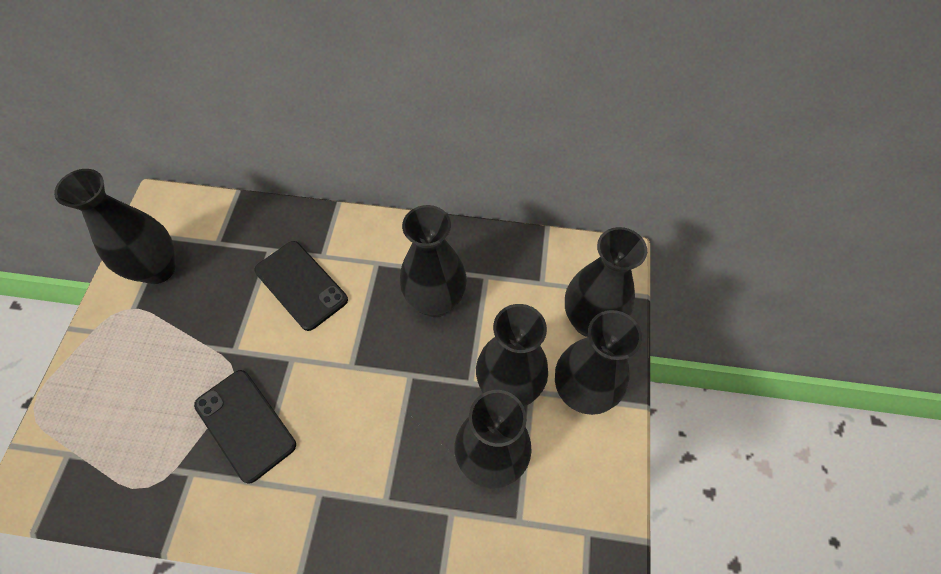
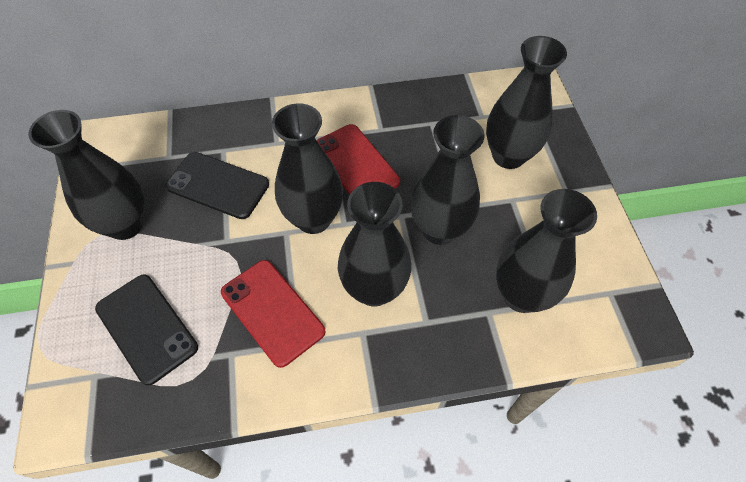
red phone: 0 -> 2

